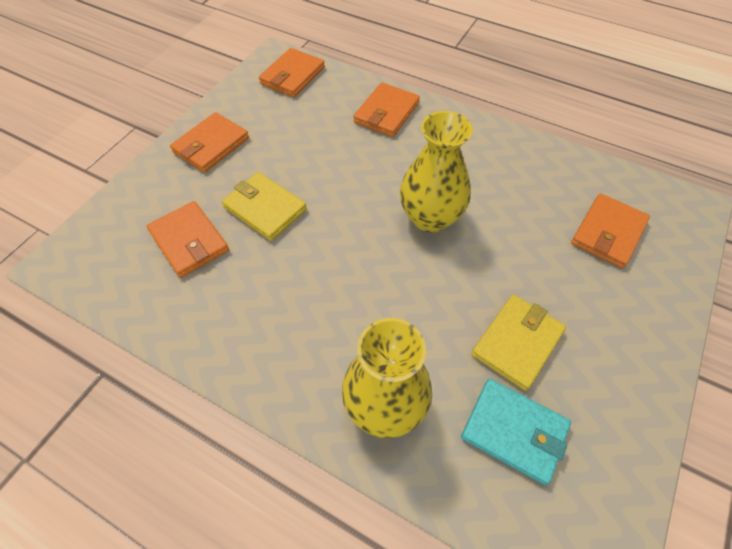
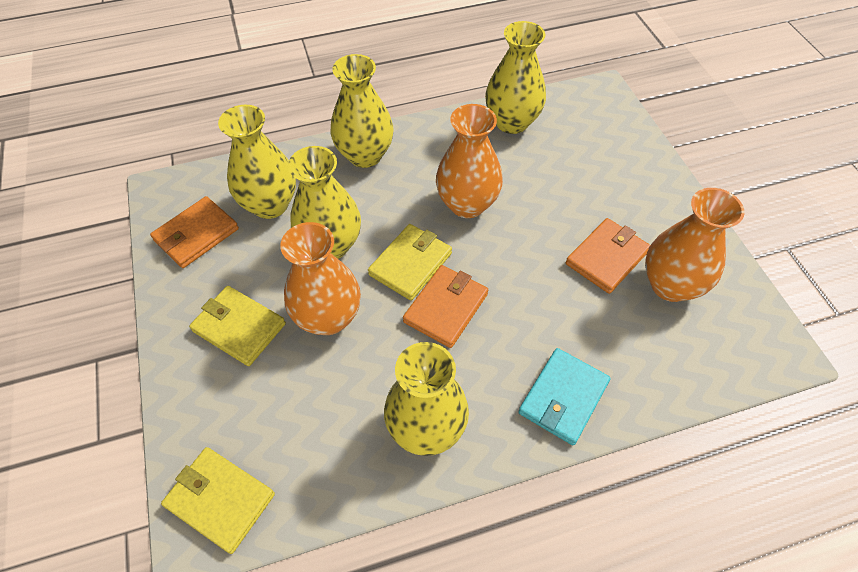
orange vase: 0 -> 3
orange wallet: 5 -> 3
yellow vase: 2 -> 5
yellow wallet: 2 -> 3

